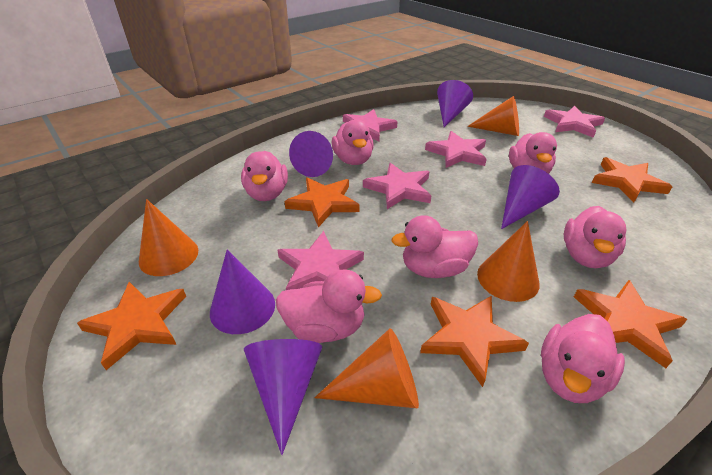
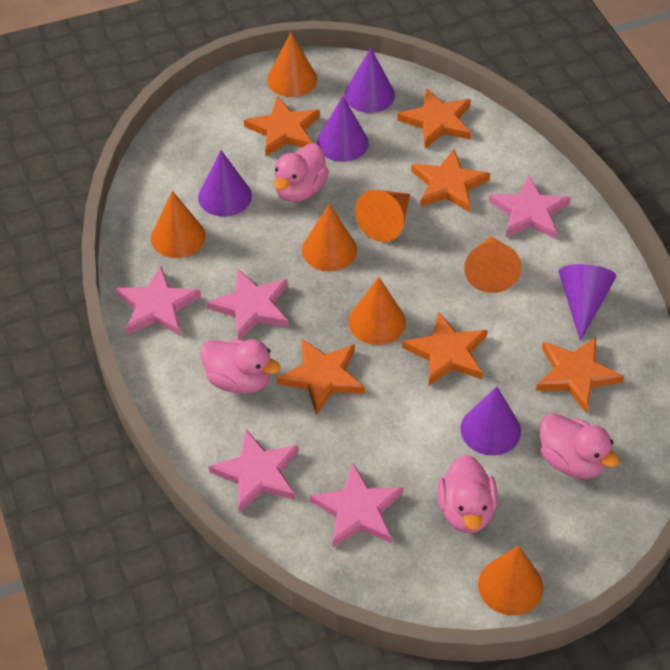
orange cone: 4 -> 7
orange star: 5 -> 6
pink duck: 7 -> 4

